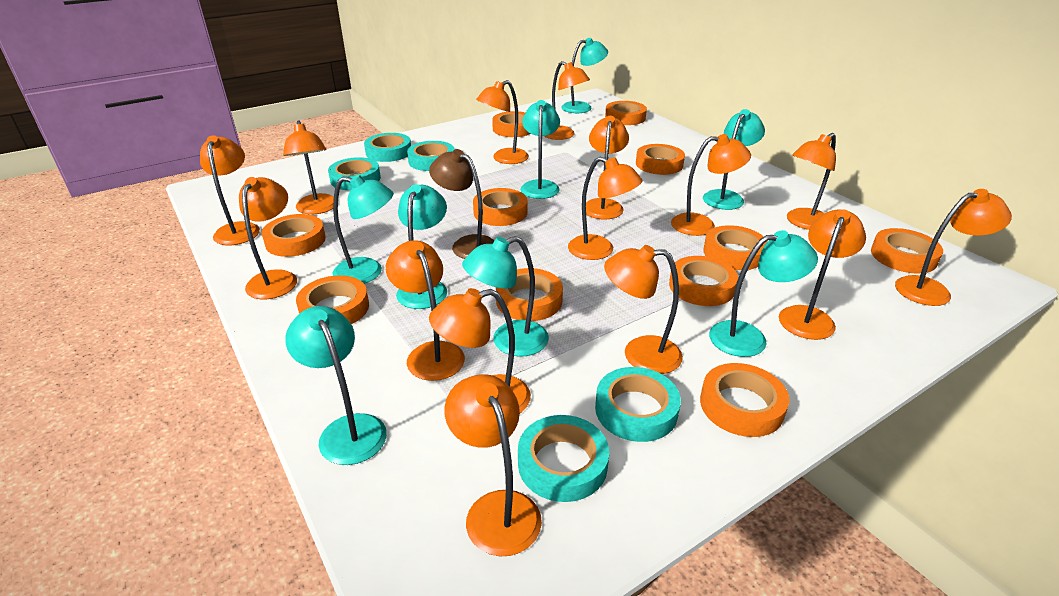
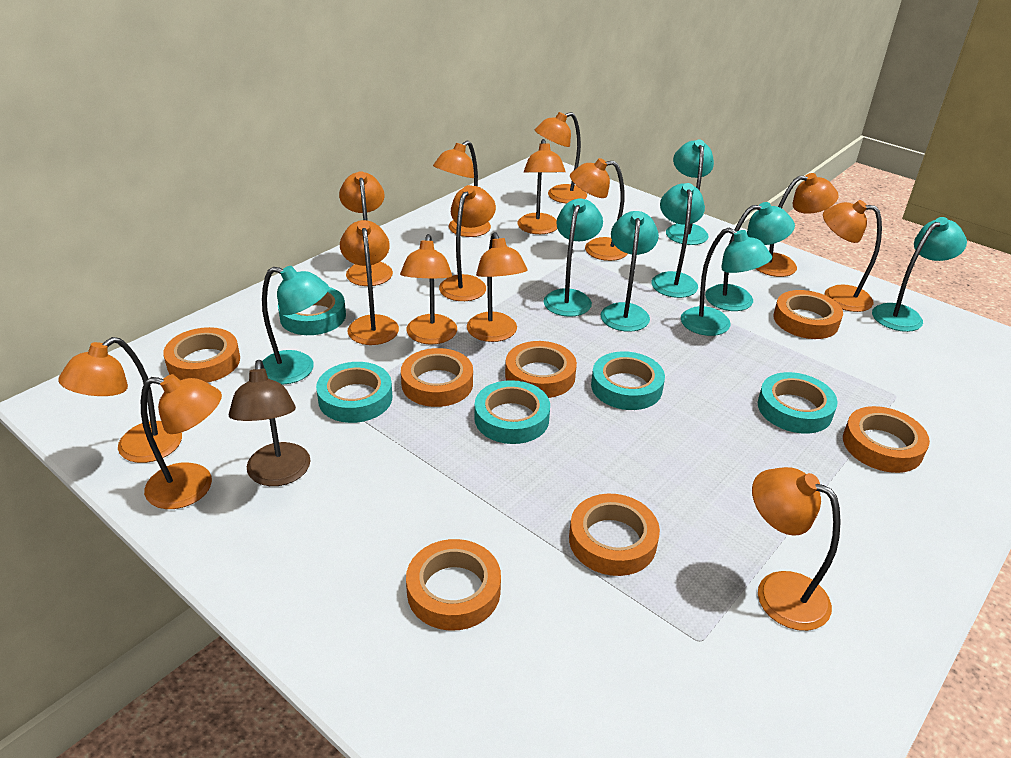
orange lamp: 15 -> 14
orange tape: 11 -> 7

